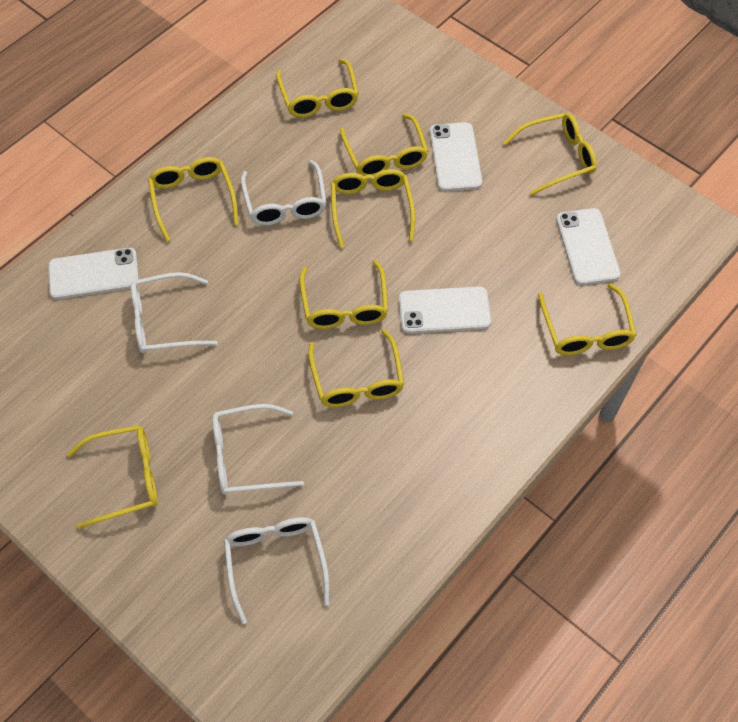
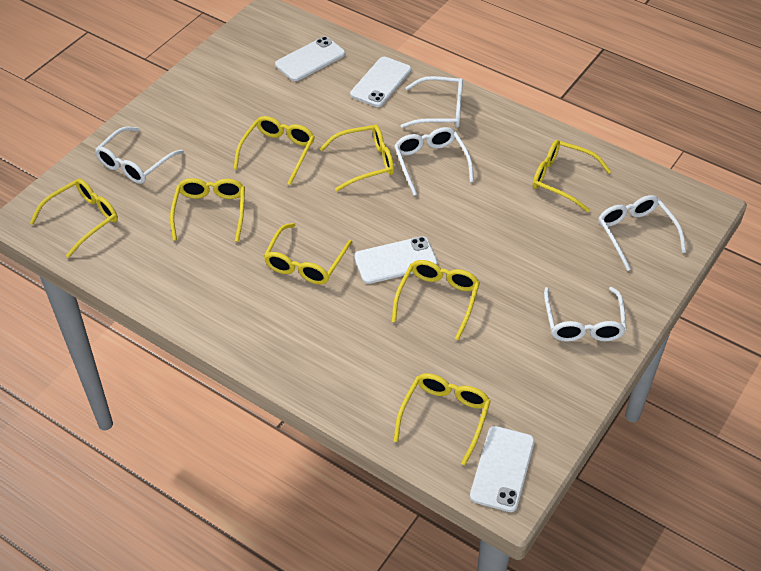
white glasses: 4 -> 5
yellow glasses: 9 -> 8

